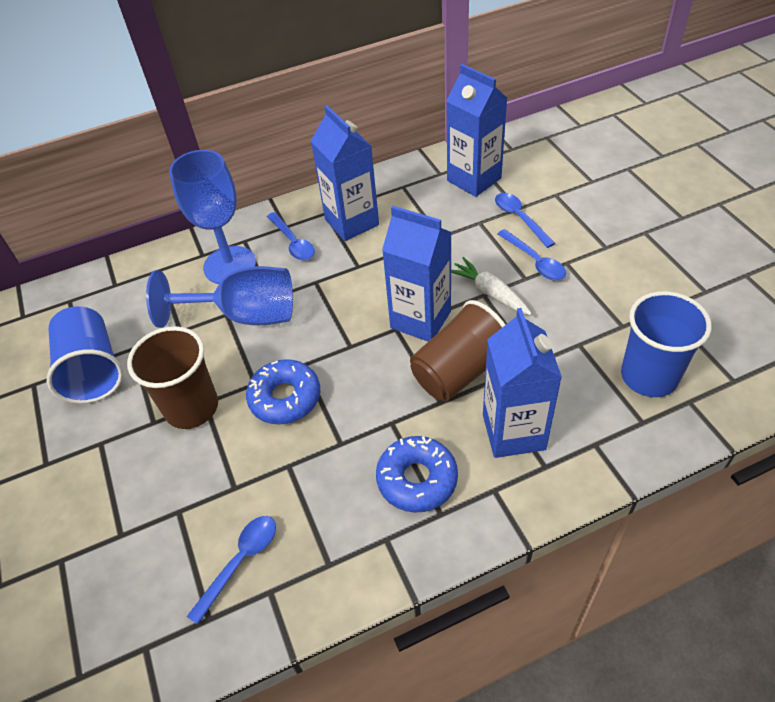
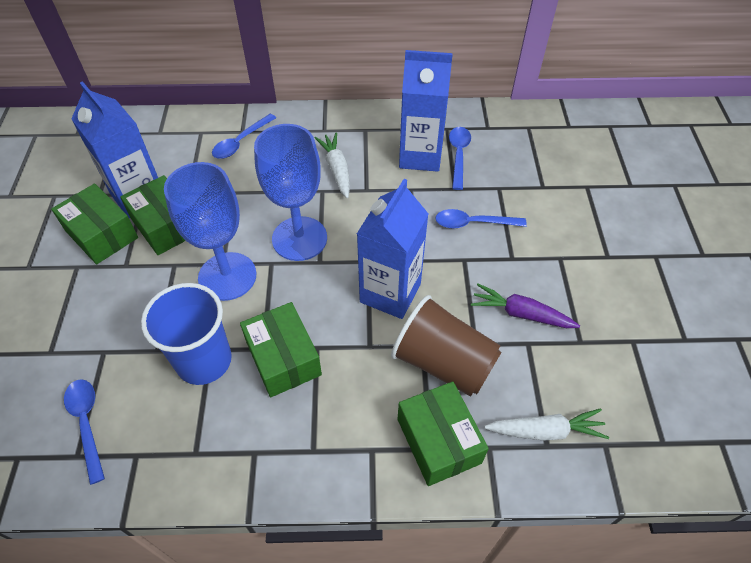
blue carton: 4 -> 3
blue cup: 2 -> 1
blue donut: 2 -> 0
brown cup: 2 -> 1
green box: 0 -> 4
purple carrot: 0 -> 1
white carrot: 1 -> 2

